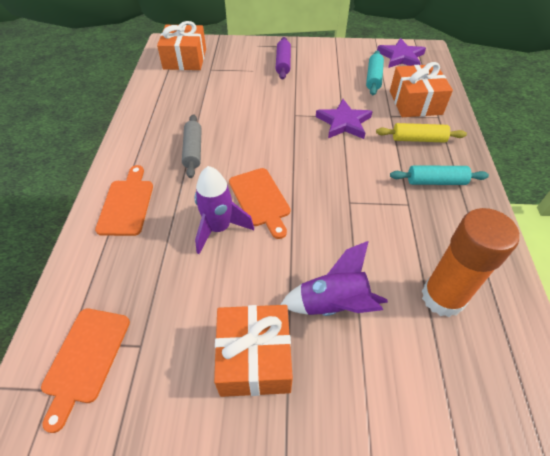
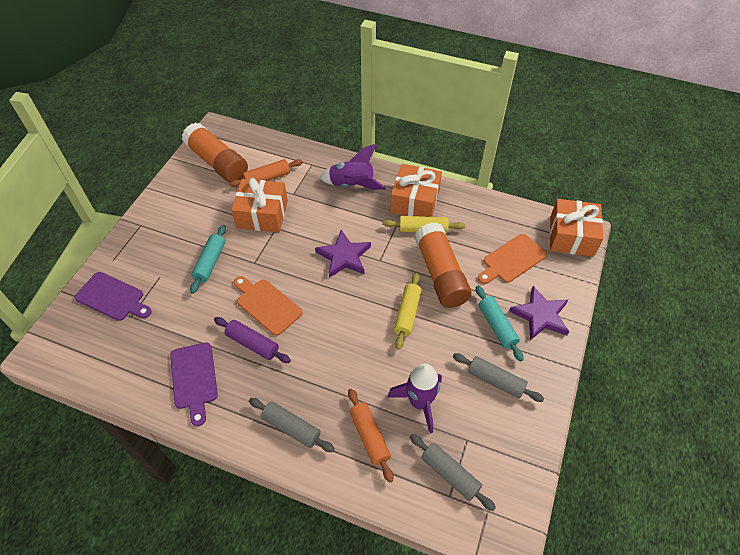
grey rolling pin: 1 -> 3
orange cutting board: 3 -> 2
orange glue stick: 1 -> 2
orange rolling pin: 0 -> 2
purple cutting board: 0 -> 2
yellow rolling pin: 1 -> 2

